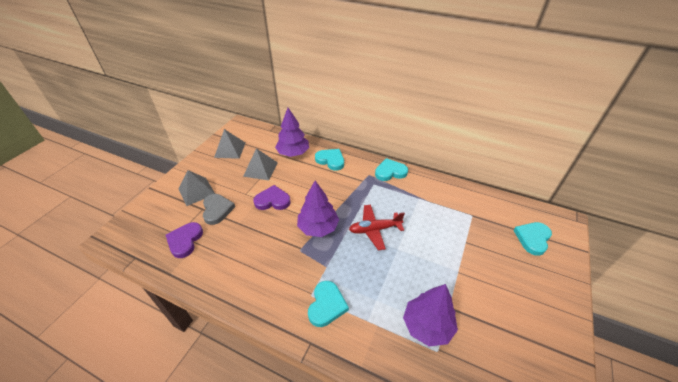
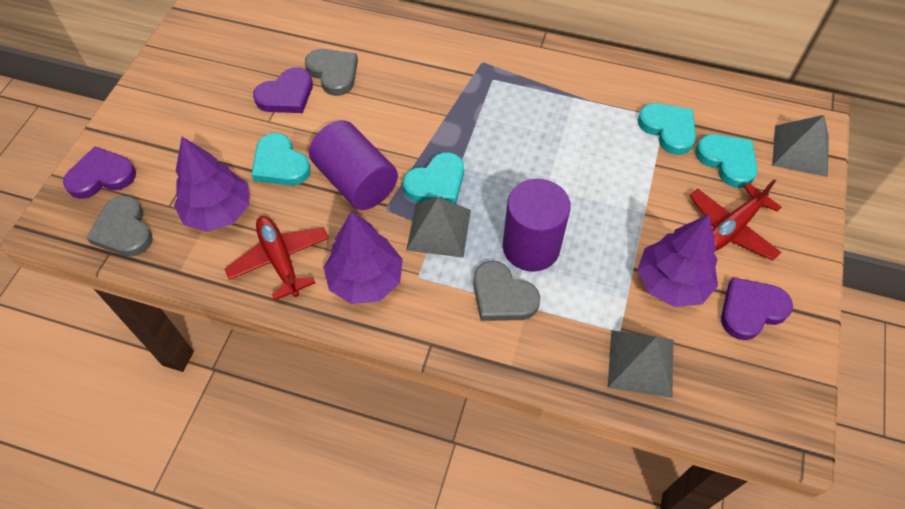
grey heart: 1 -> 3
purple cylinder: 0 -> 2
purple heart: 2 -> 3
red plane: 1 -> 2

